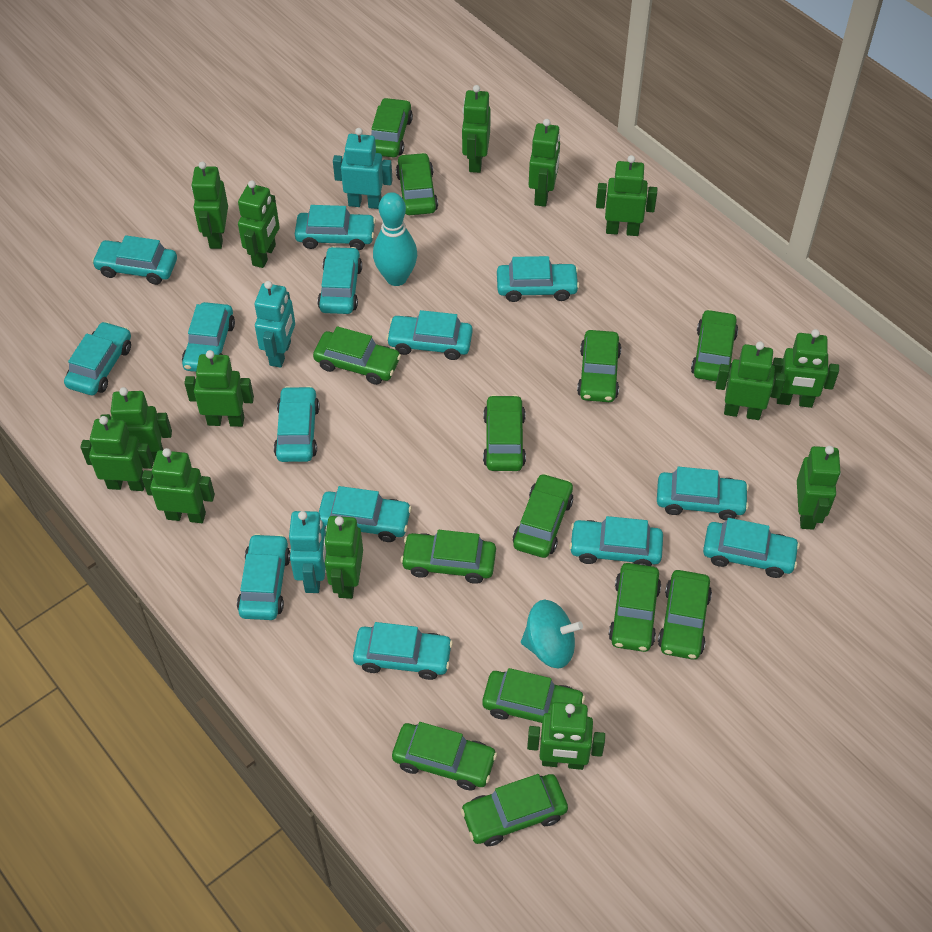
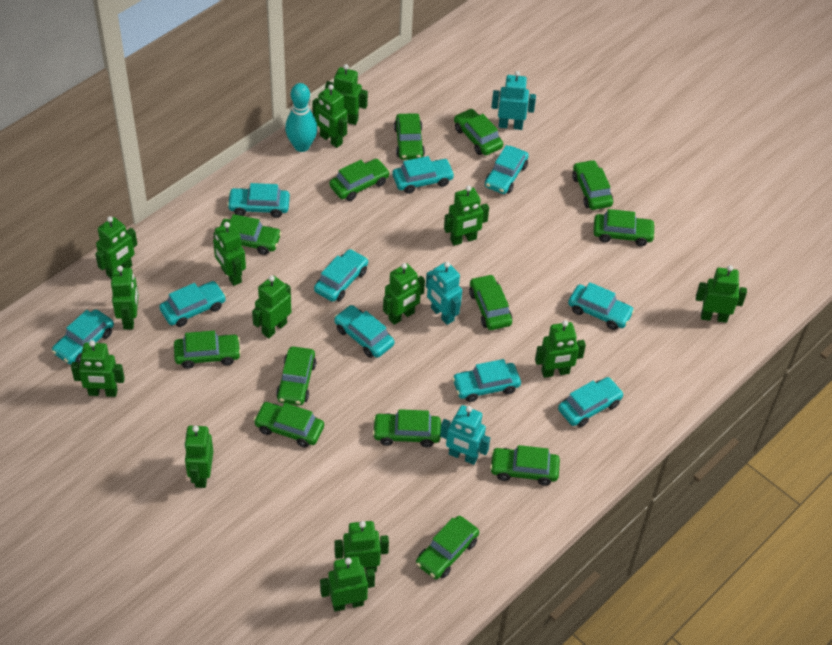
turquoise car: 14 -> 10
turquoise spinning top: 1 -> 0

